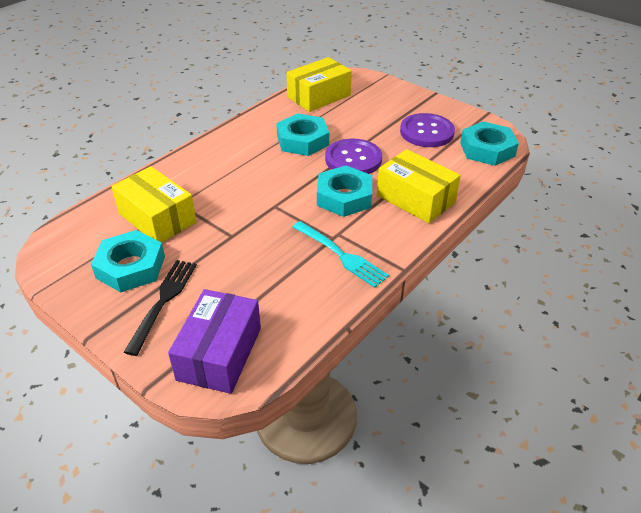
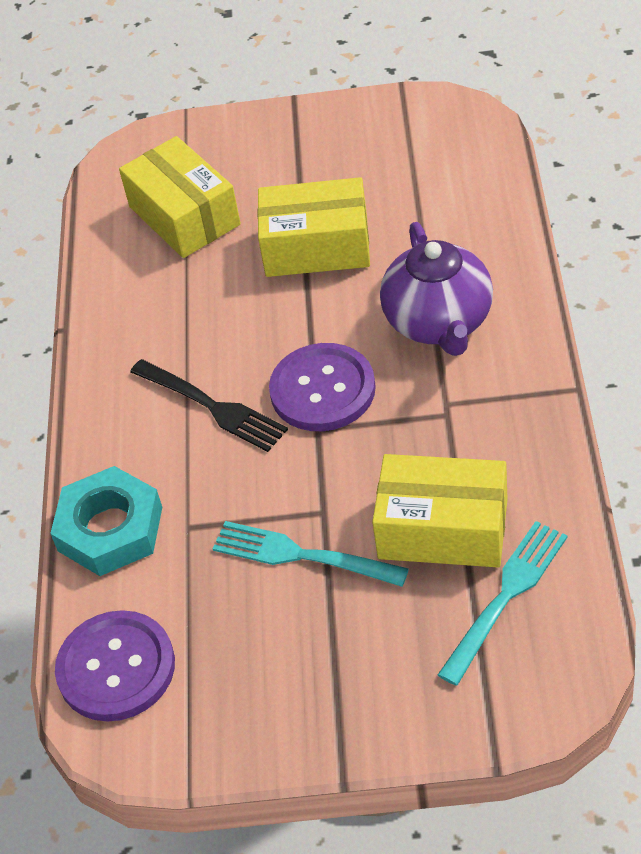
purple box: 1 -> 0
purple teapot: 0 -> 1
turquoise fork: 1 -> 2
turquoise nut: 4 -> 1

